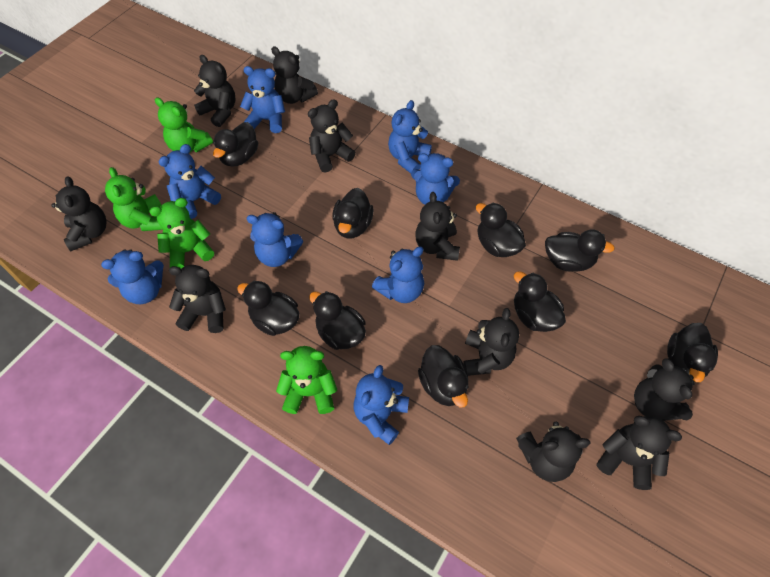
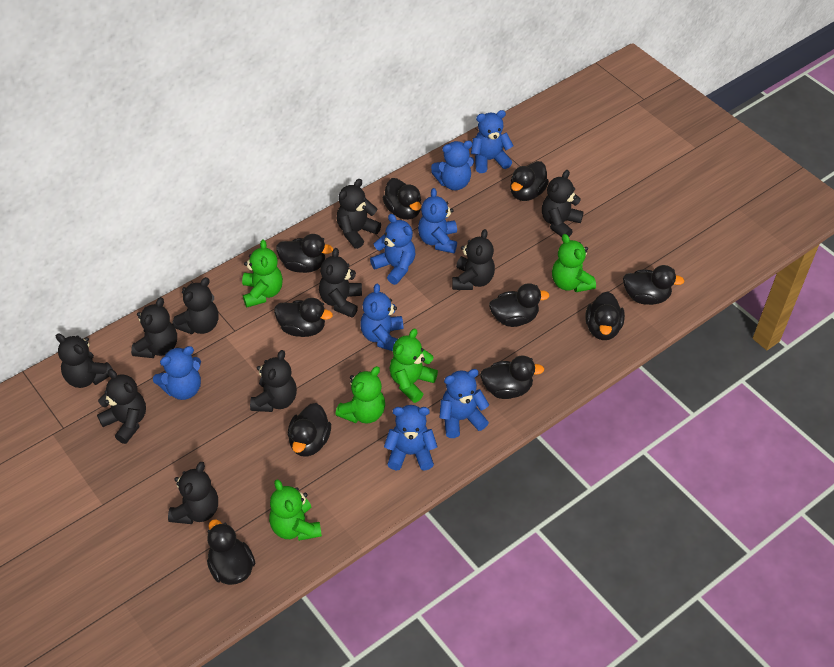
black duck: 9 -> 10
green teddy bear: 4 -> 5

